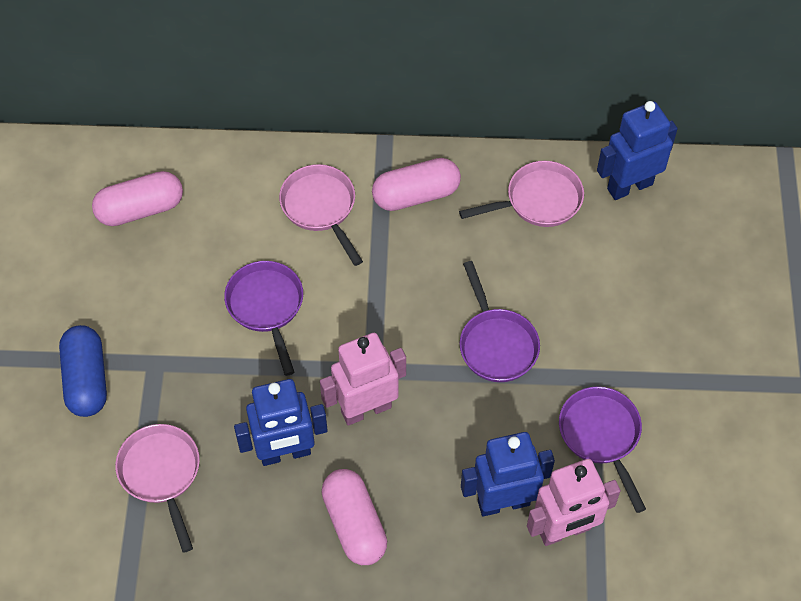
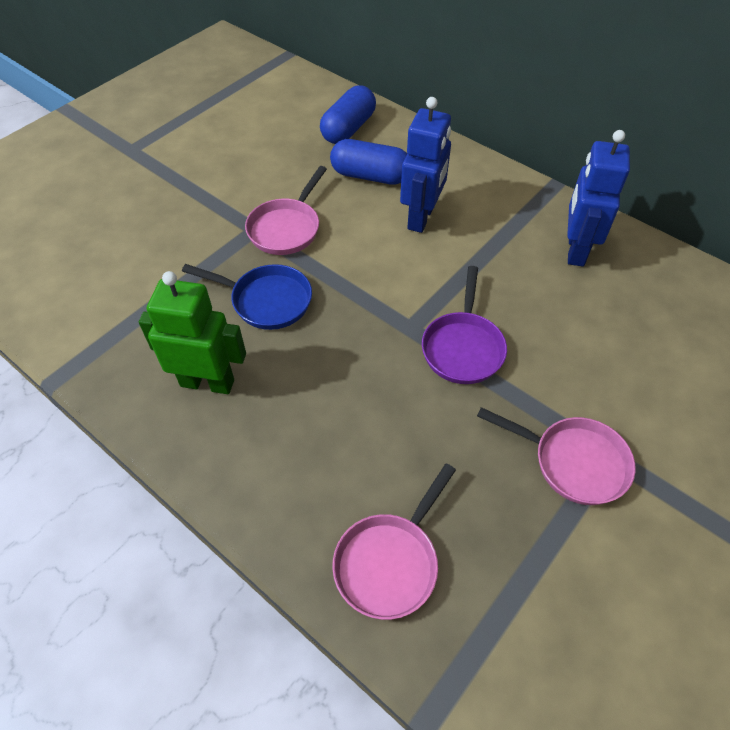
blue capsule: 1 -> 2
blue pan: 0 -> 1
blue robot: 3 -> 2
green robot: 0 -> 1
pink capsule: 3 -> 0
pink robot: 2 -> 0
purple pan: 3 -> 1

